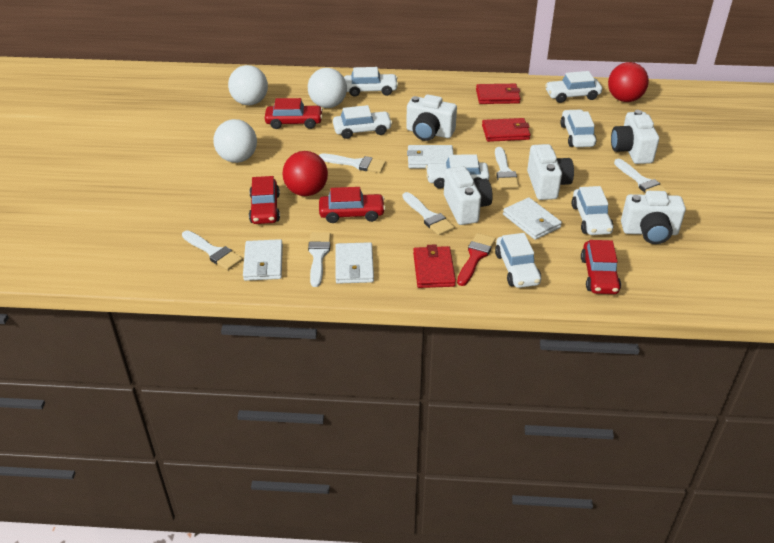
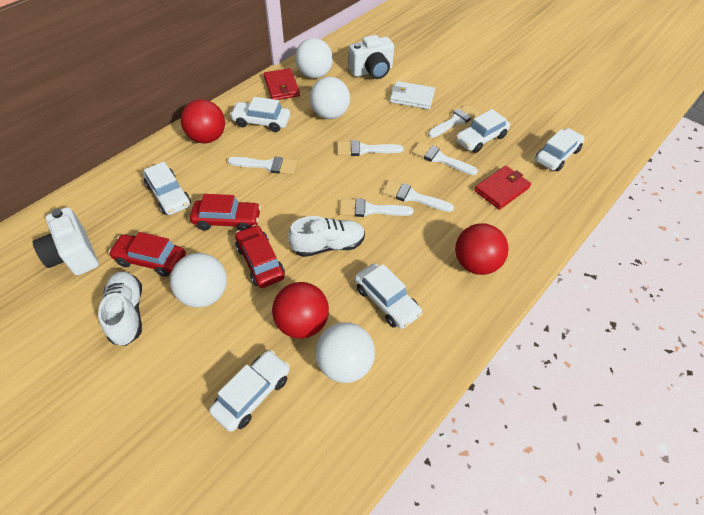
red ball: 2 -> 3
red brush: 1 -> 0
red car: 4 -> 3
red wallet: 3 -> 2
white ball: 3 -> 4
white camera: 5 -> 2
white car: 7 -> 6
white shoe: 0 -> 2
white wallet: 4 -> 1

